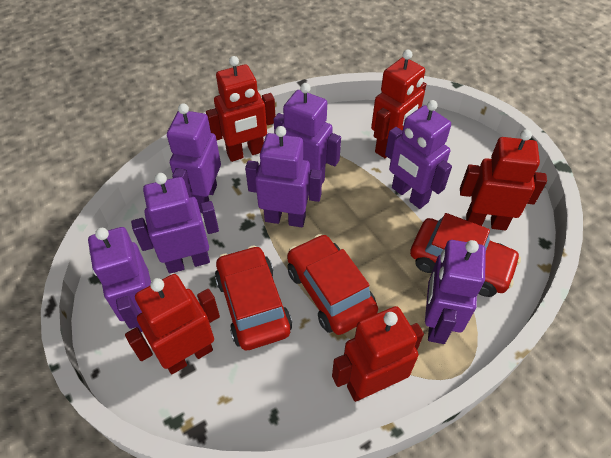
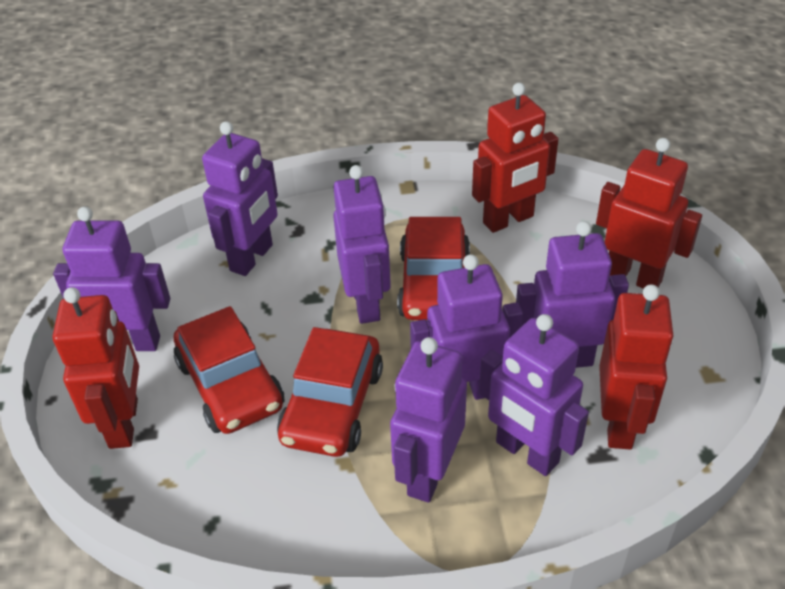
red robot: 5 -> 4

